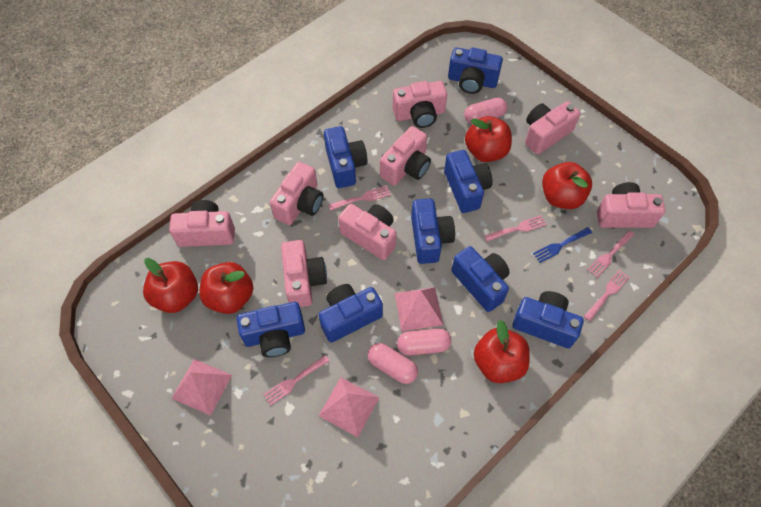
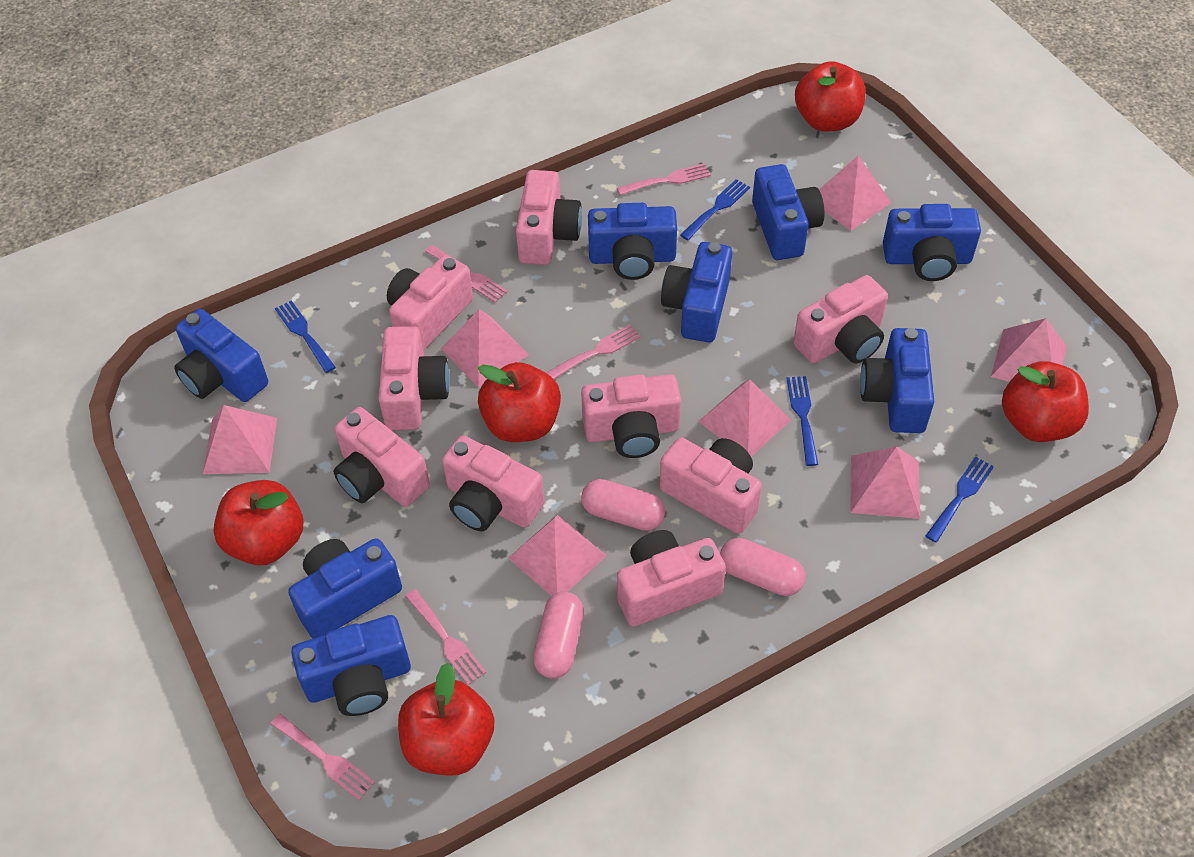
blue fork: 1 -> 4
pink camera: 8 -> 9
pink pyramid: 3 -> 7

